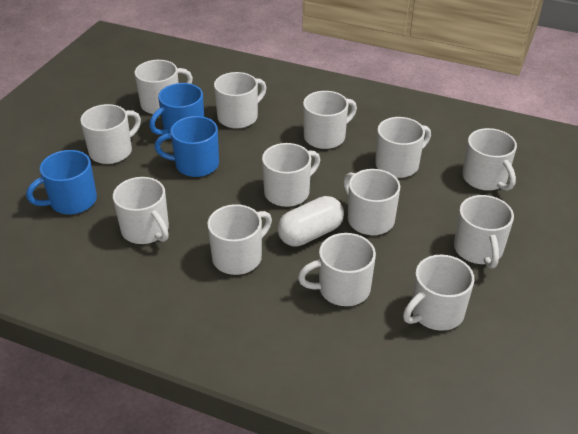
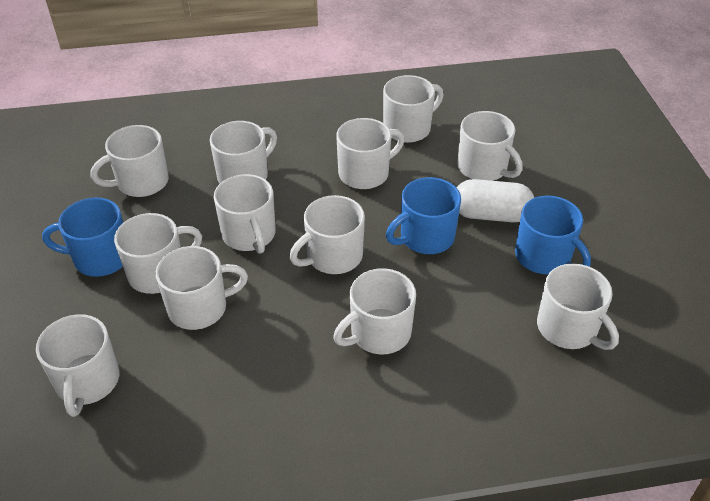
white mug: 13 -> 12

